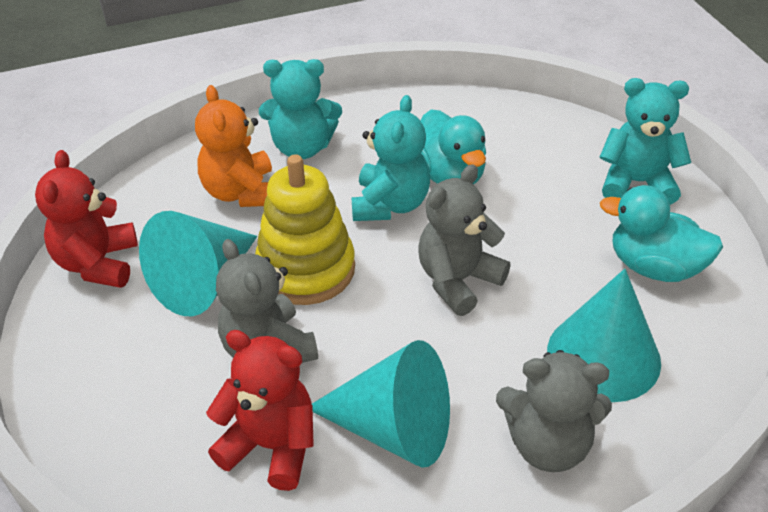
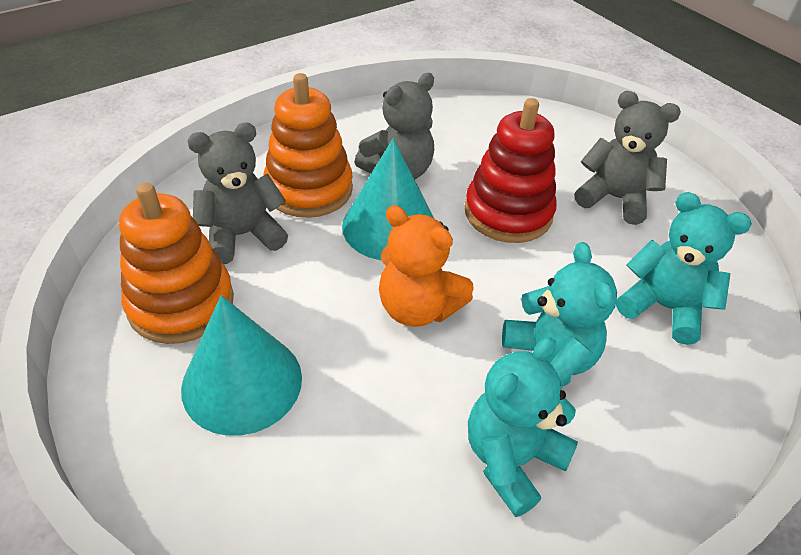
orange stacking toy: 0 -> 2
red stacking toy: 0 -> 1
red teddy bear: 2 -> 0
turquoise cone: 3 -> 2
turquoise duck: 2 -> 0
yellow stacking toy: 1 -> 0

